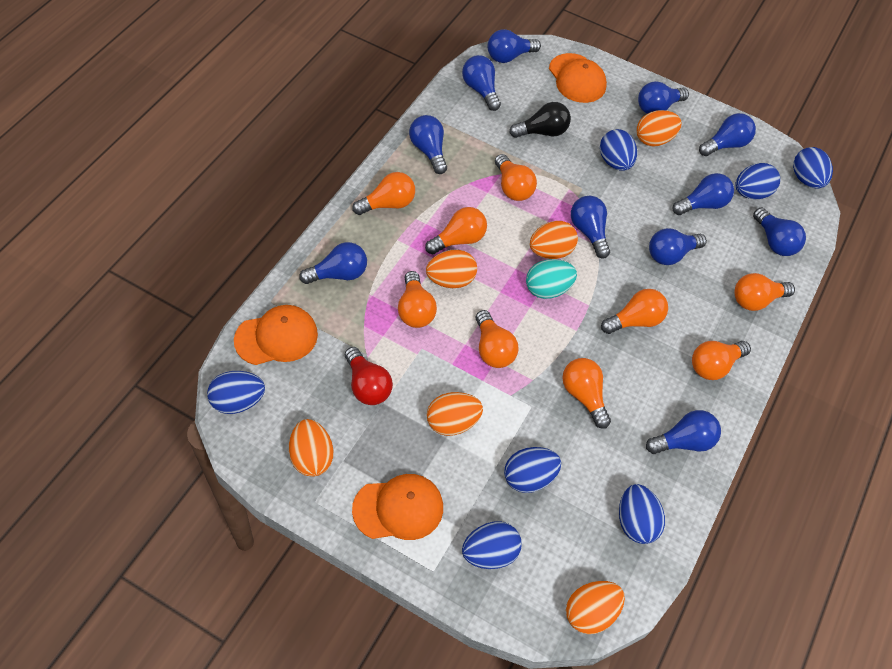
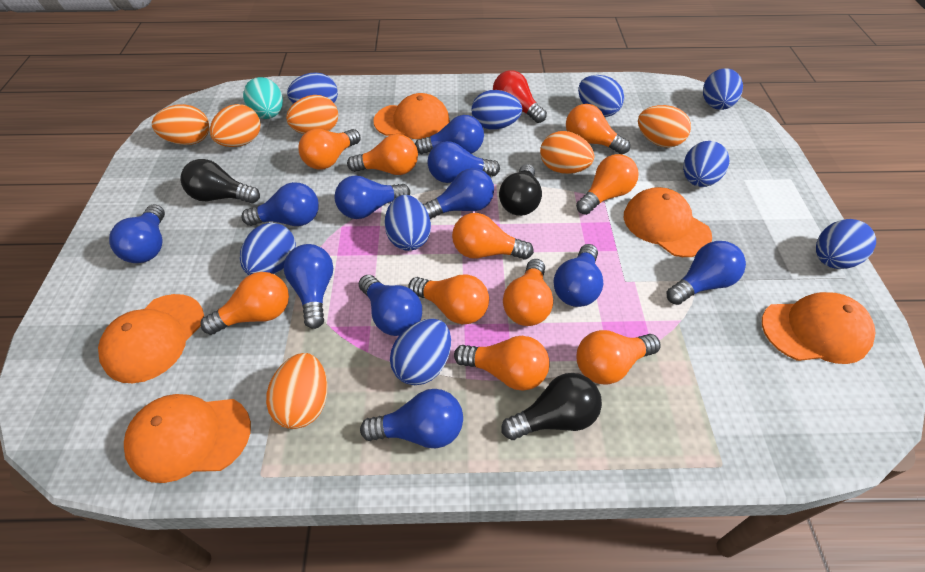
black light bulb: 1 -> 3
blue egg: 7 -> 9
orange cap: 3 -> 5
orange light bulb: 9 -> 10

